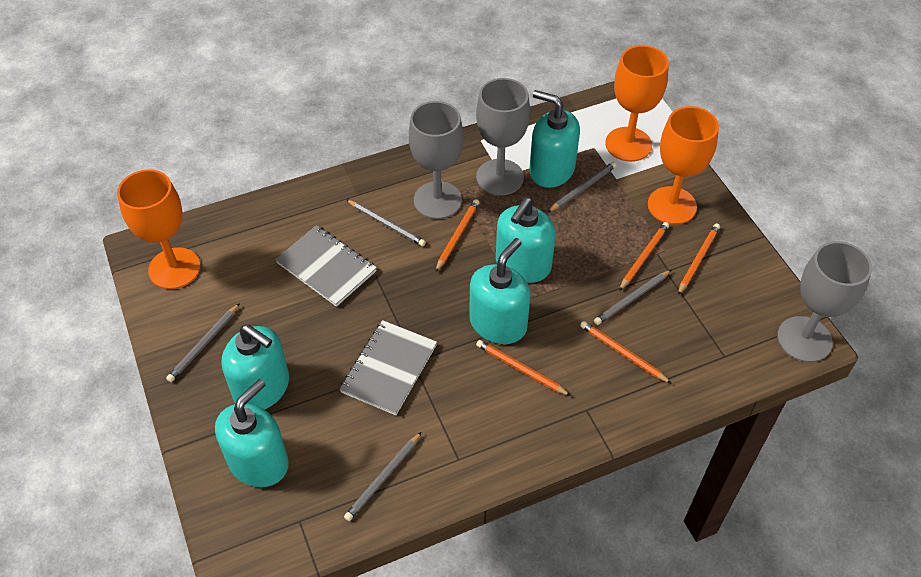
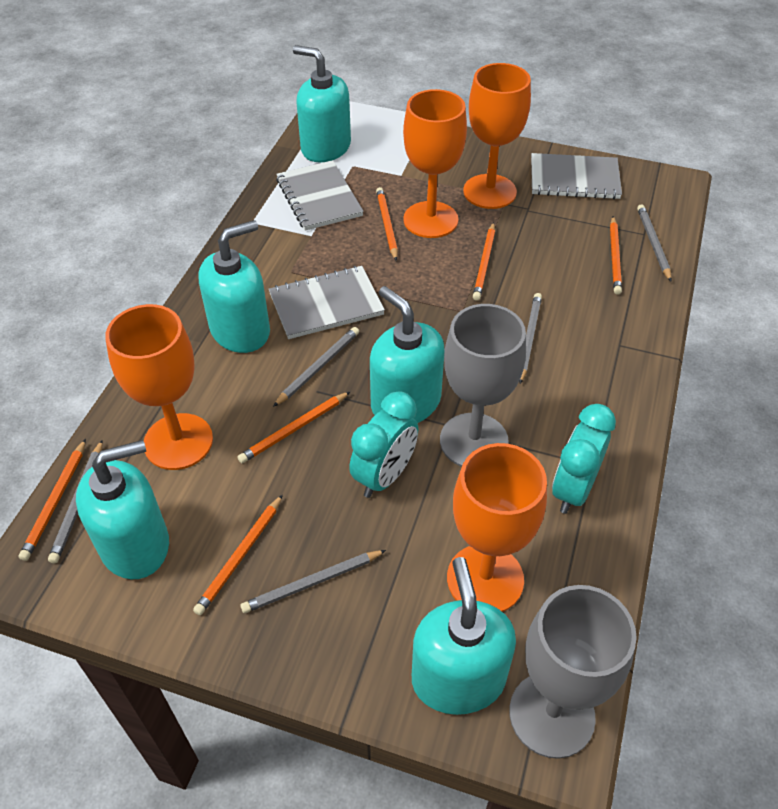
grey goblet: 3 -> 2
grey notebook: 2 -> 3
orange goblet: 3 -> 4
orange pencil: 5 -> 6
turquoise clock: 0 -> 2

